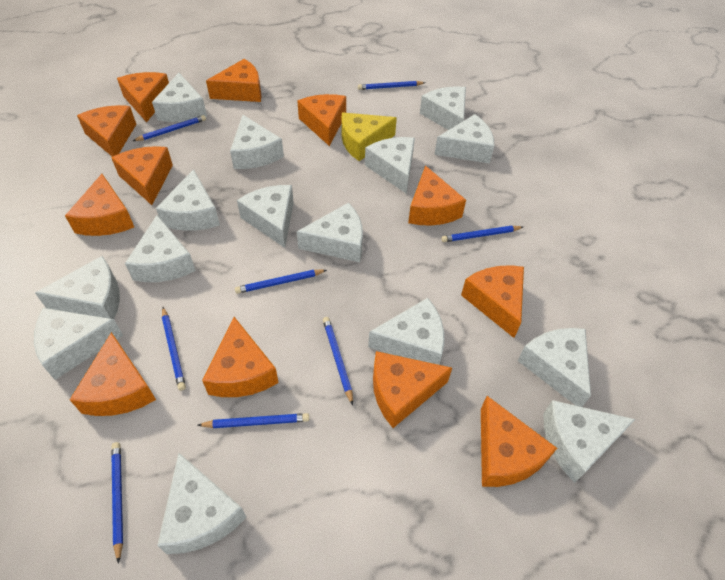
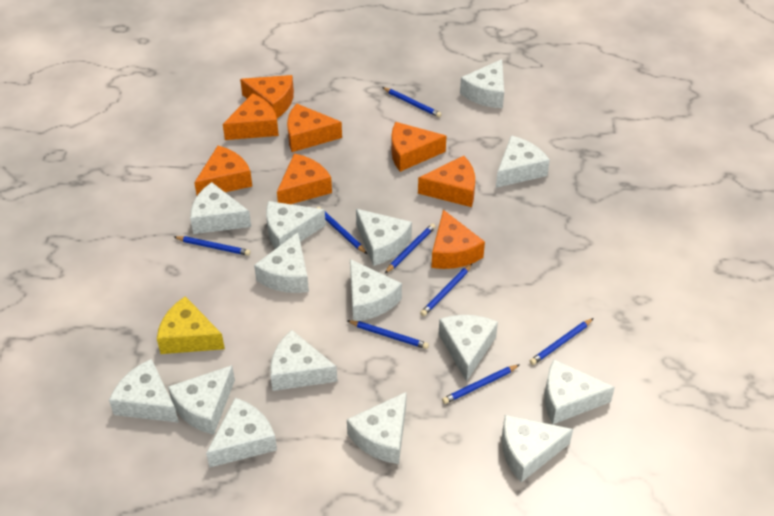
orange cheese: 12 -> 8

